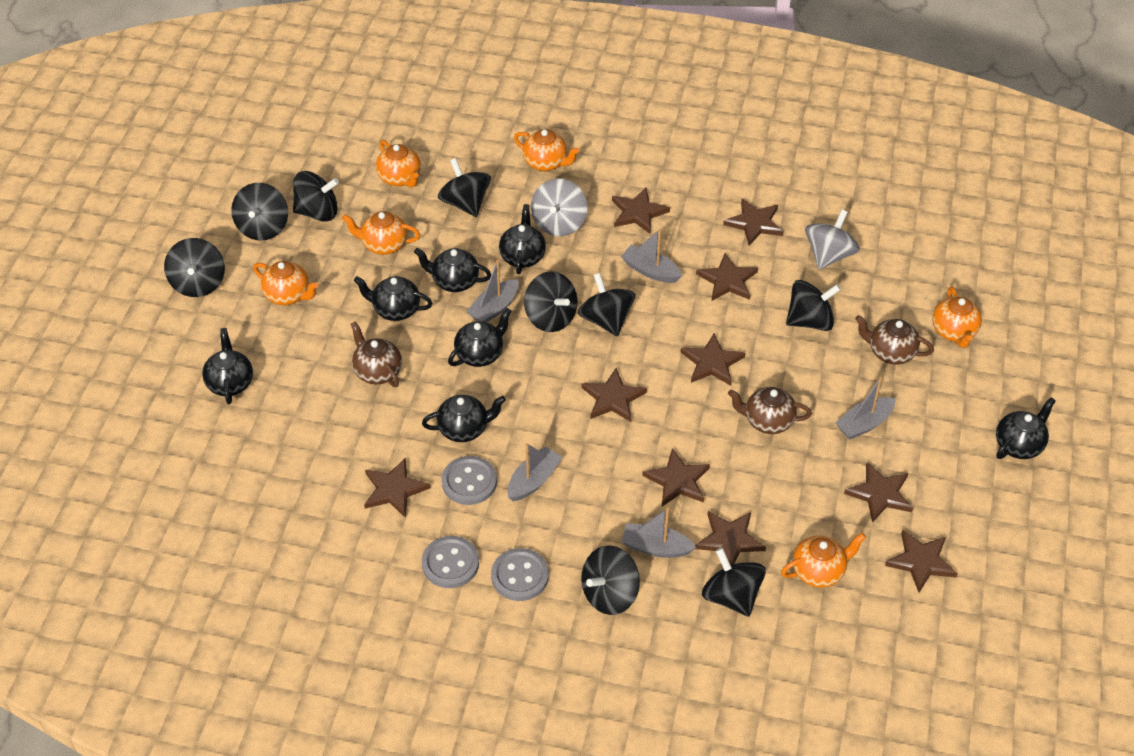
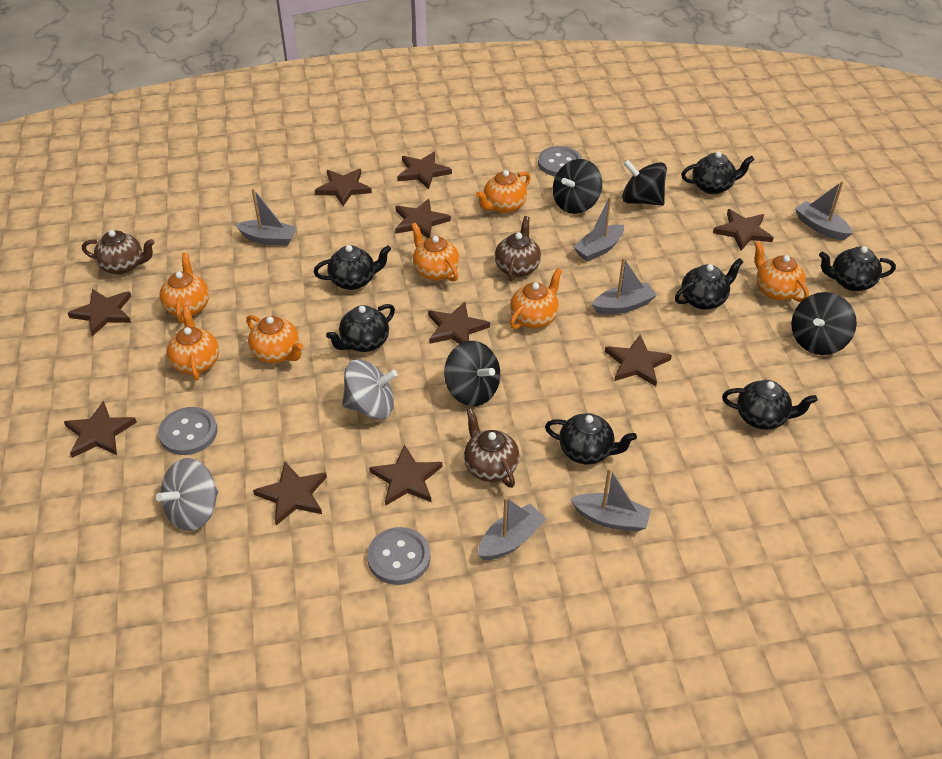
black spinning top: 9 -> 4
grey boat: 5 -> 6
orange teapot: 6 -> 7

